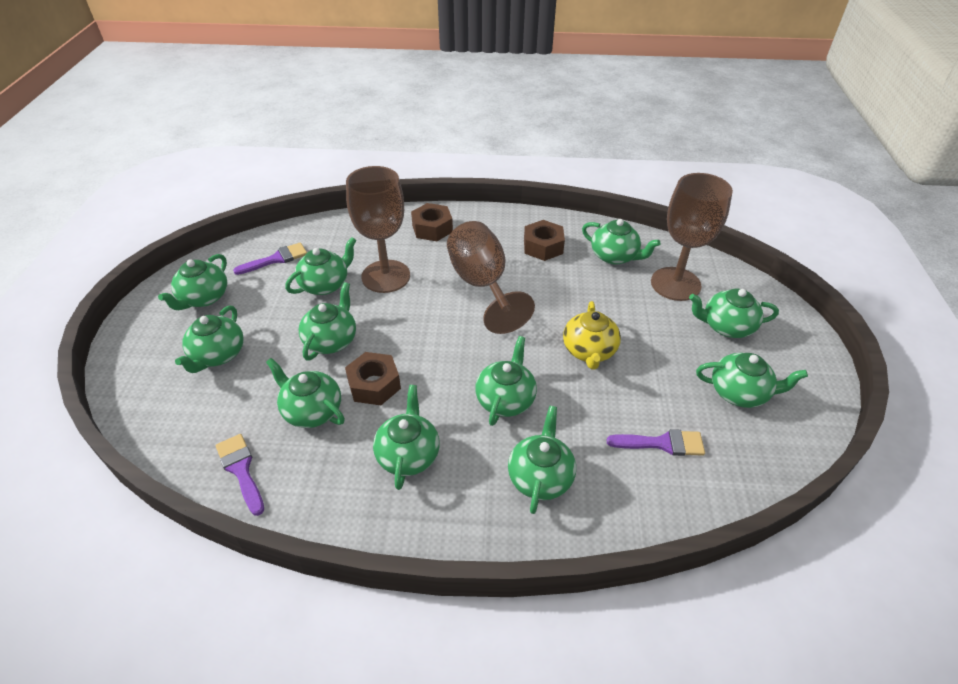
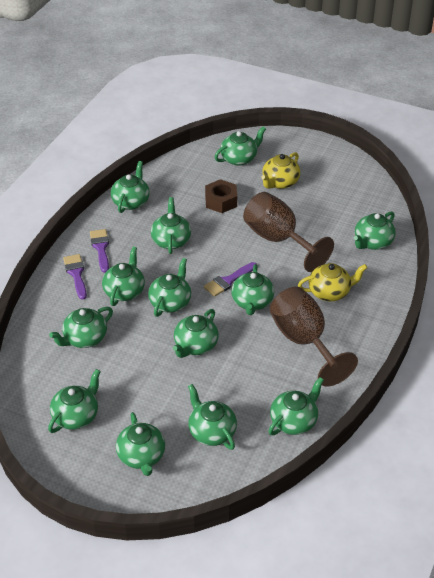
brown goblet: 3 -> 2
brown nut: 3 -> 1
green teapot: 11 -> 13
yellow teapot: 1 -> 2

